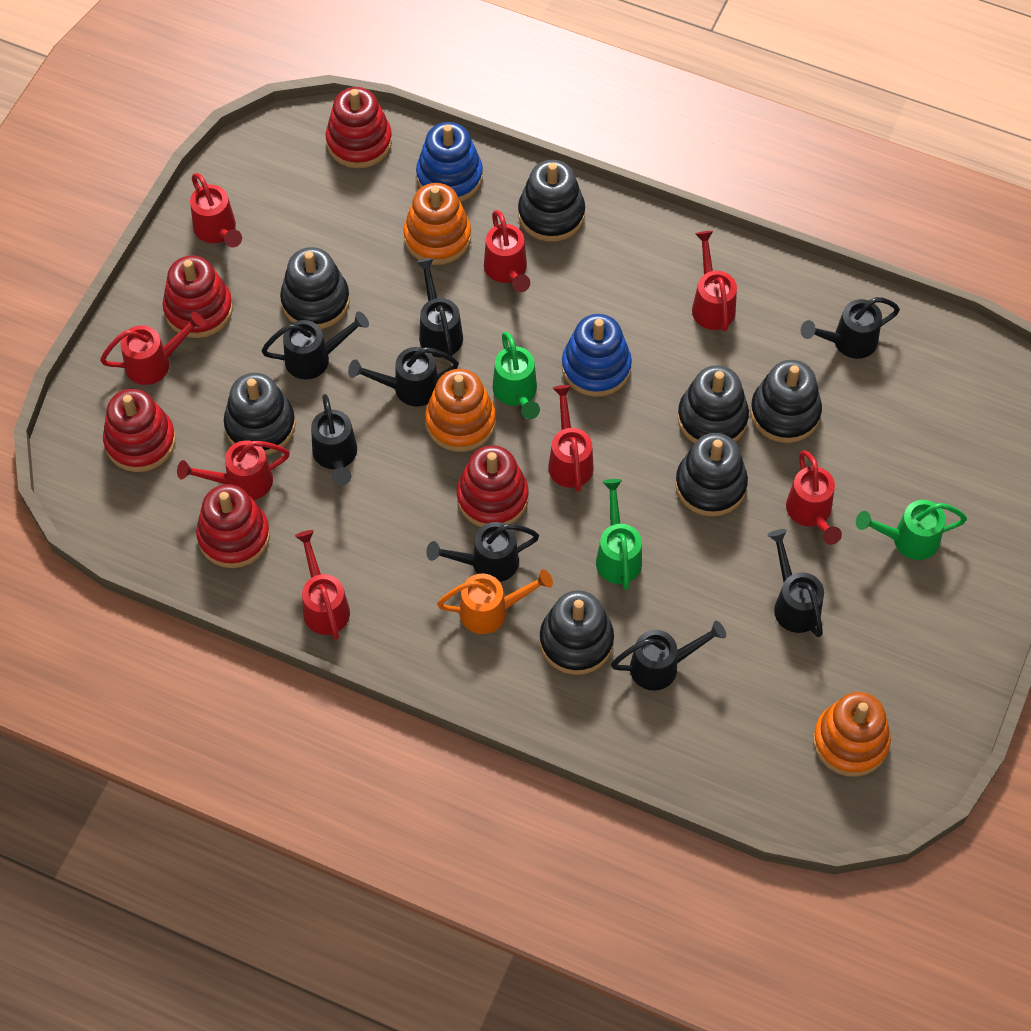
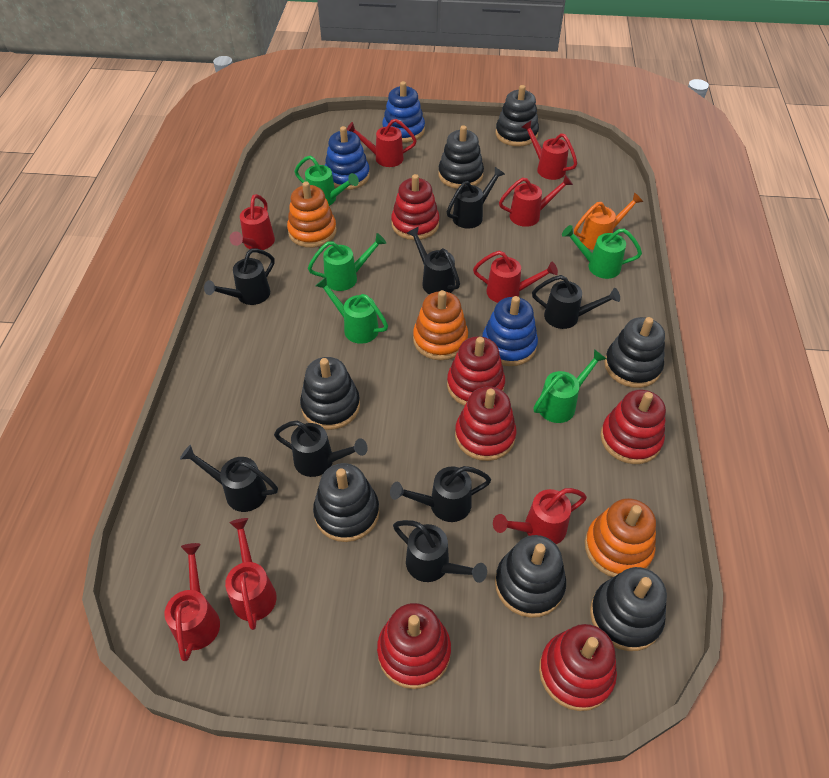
blue stacking toy: 2 -> 3
green watering can: 3 -> 5
red stacking toy: 5 -> 6

